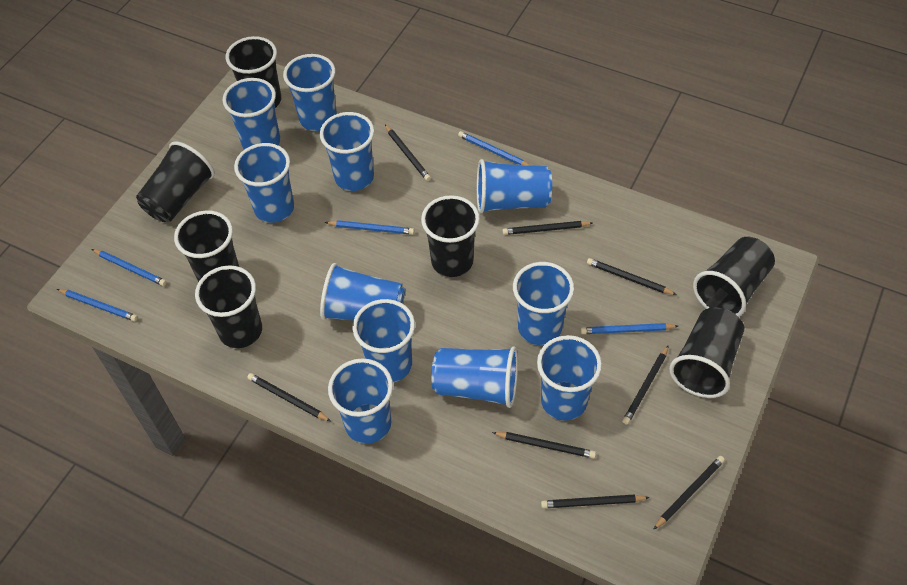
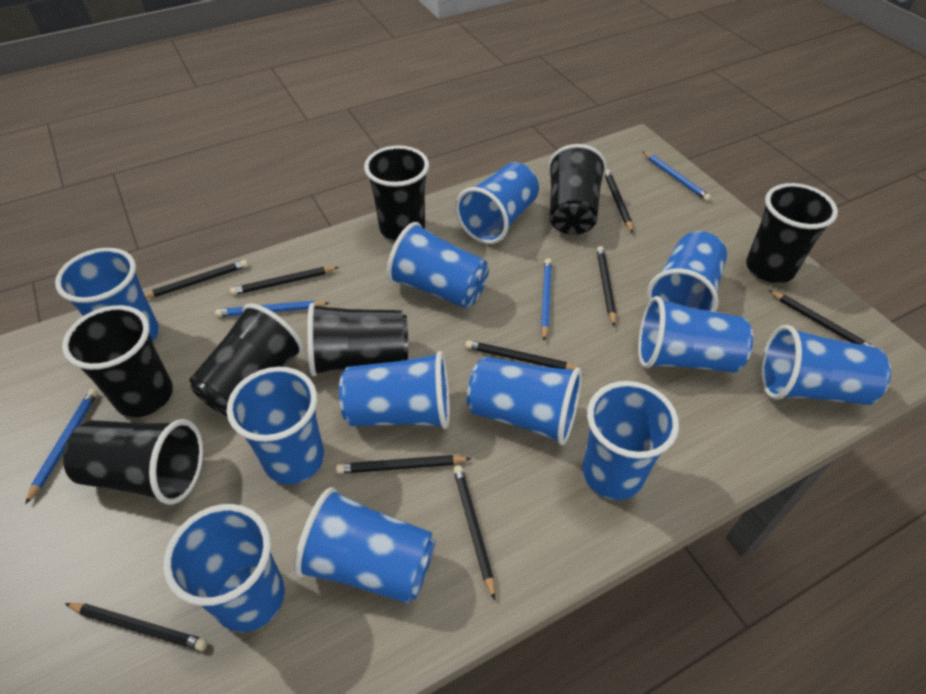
black pencil: 8 -> 9
blue cup: 11 -> 12
blue pencil: 5 -> 4

